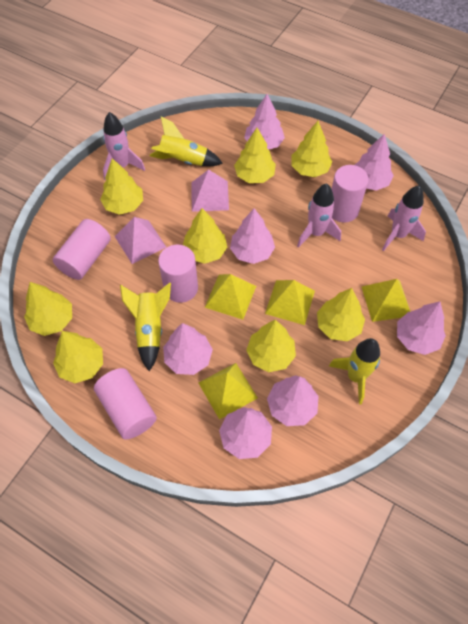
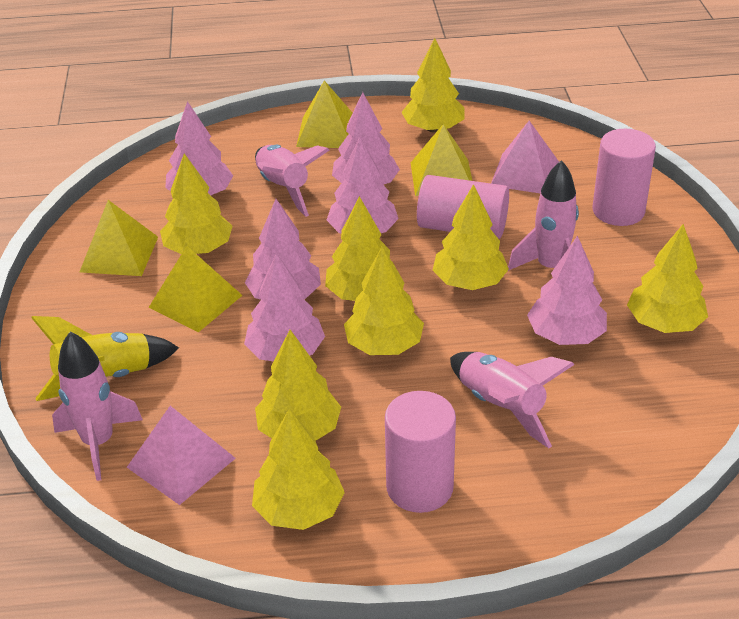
pink cylinder: 4 -> 3
pink rocket: 3 -> 4
pink tree: 7 -> 6
yellow rocket: 3 -> 1

